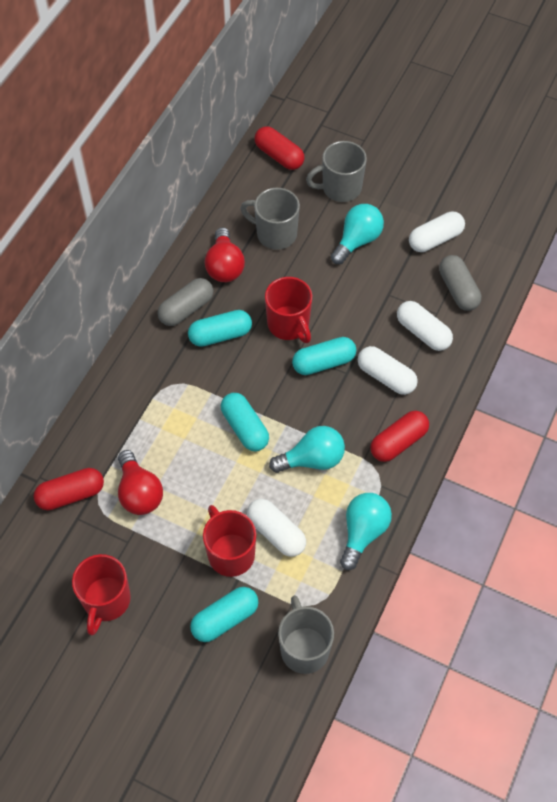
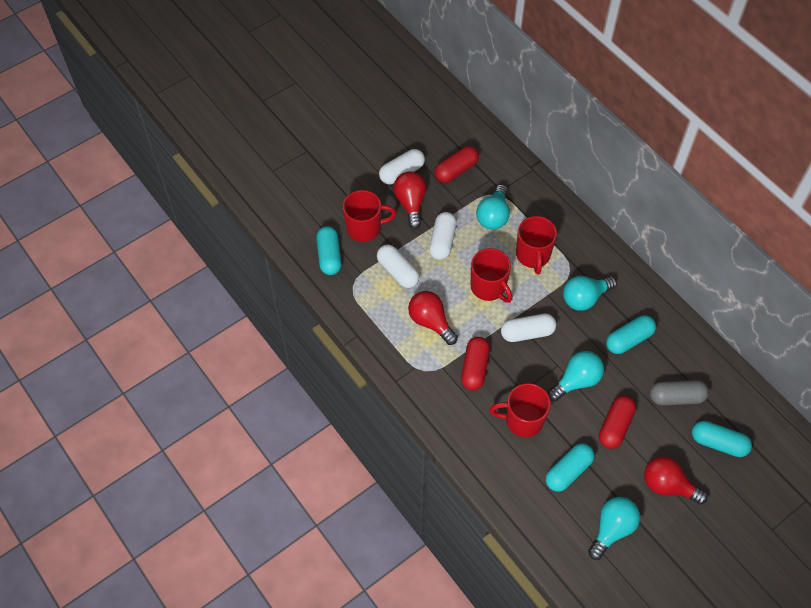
grey capsule: 2 -> 1
grey mug: 3 -> 0
red light bulb: 2 -> 3
red mug: 3 -> 4
turquoise light bulb: 3 -> 4

